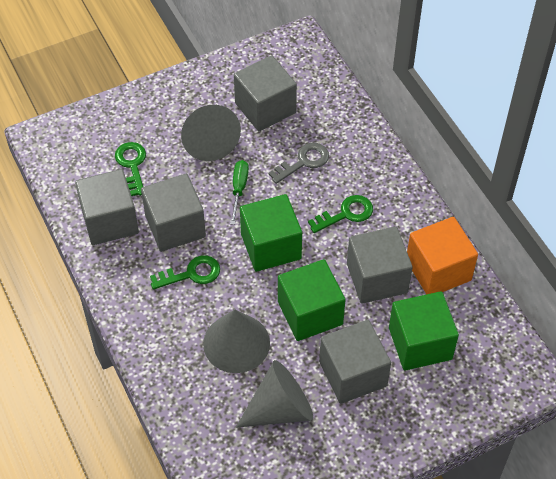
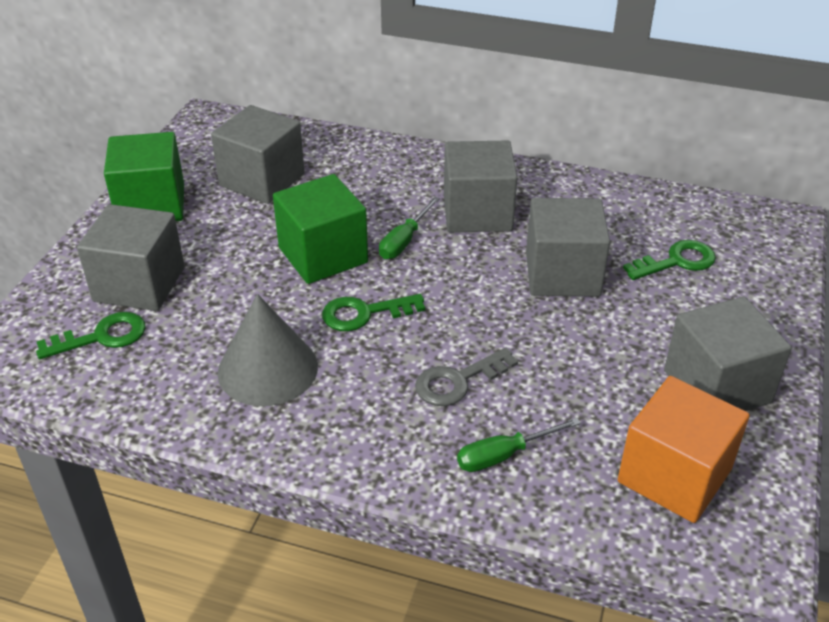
green cube: 3 -> 2
green screwdriver: 1 -> 2
grey cone: 3 -> 1

